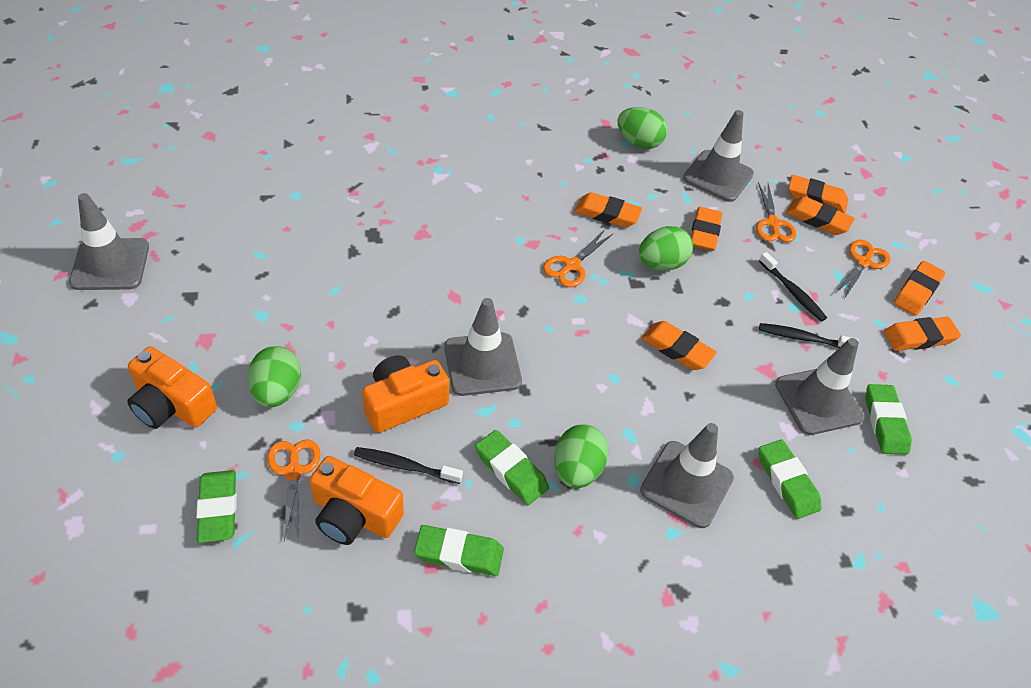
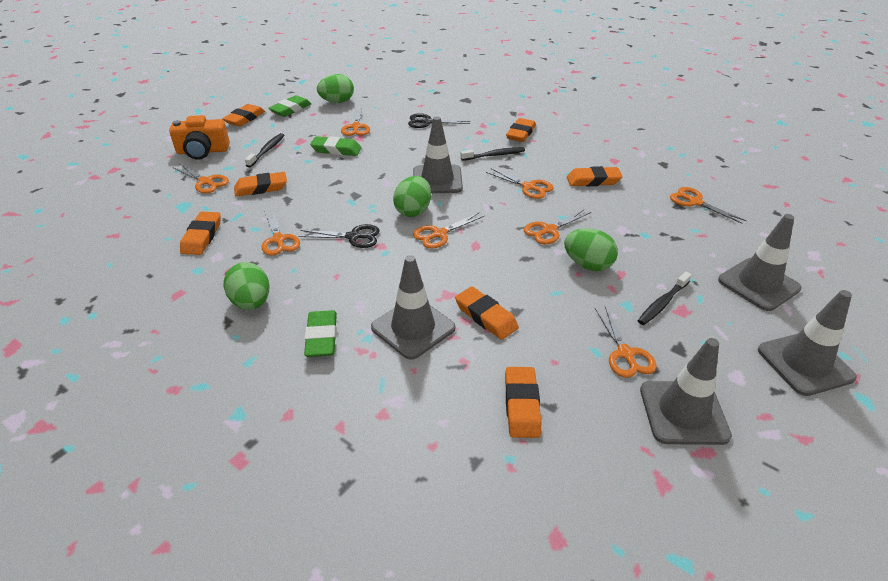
black scissors: 0 -> 2
green eraser: 5 -> 3
orange camera: 3 -> 1
orange scissors: 4 -> 8

